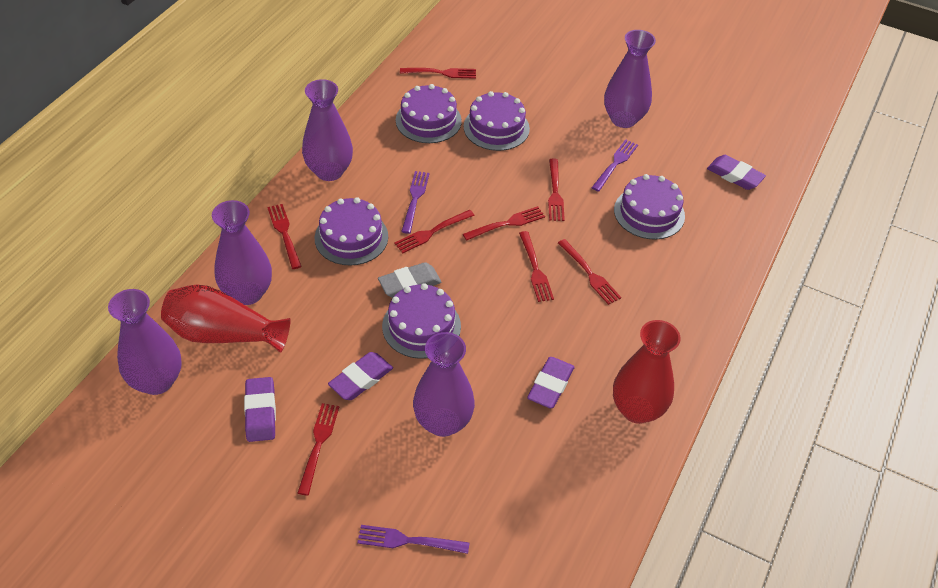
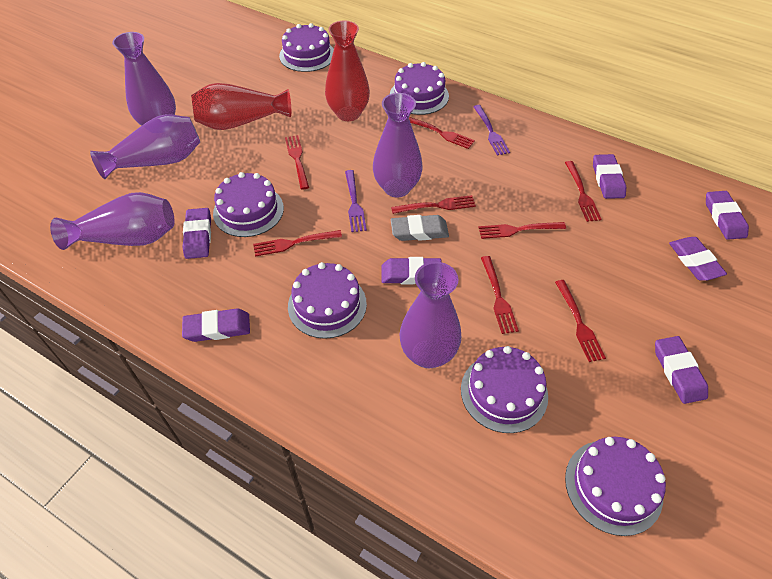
purple cake: 5 -> 6
purple eraser: 4 -> 7
purple fork: 3 -> 2

